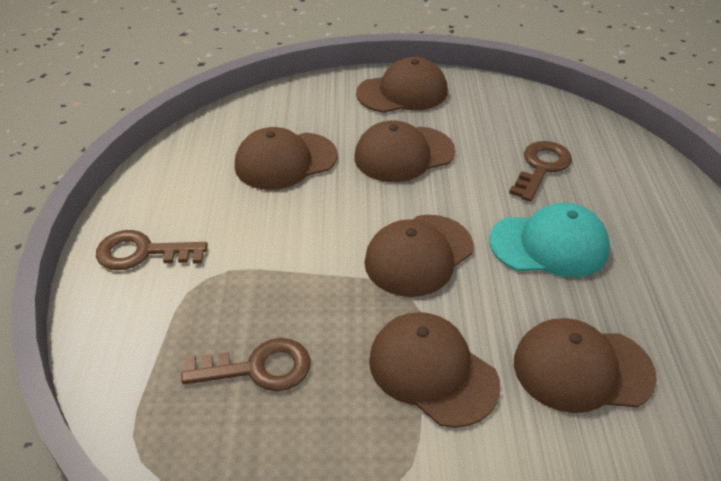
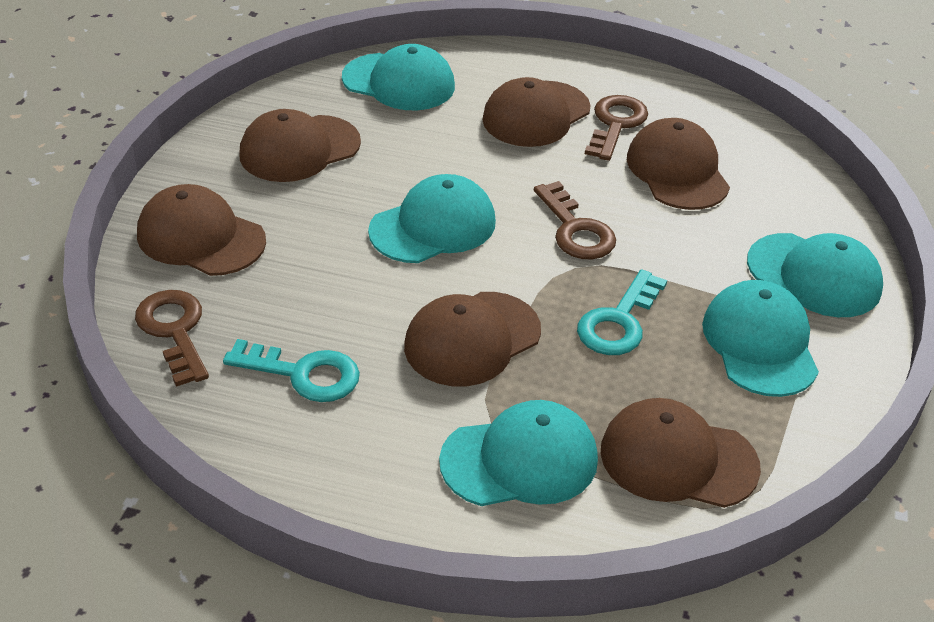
turquoise cap: 1 -> 5
turquoise key: 0 -> 2

